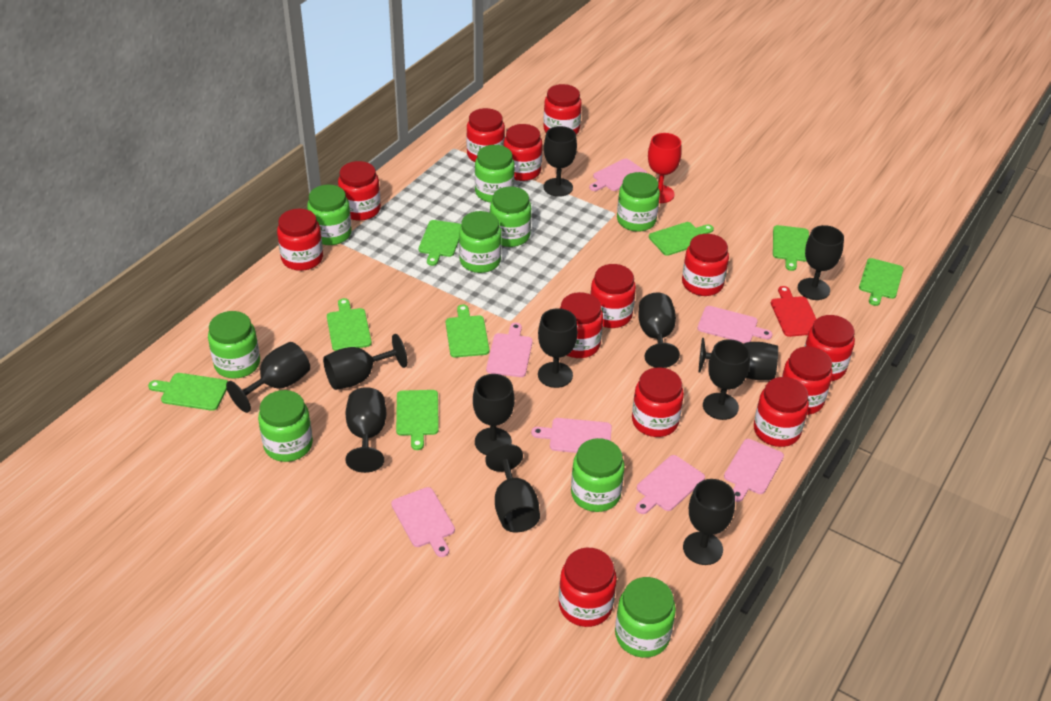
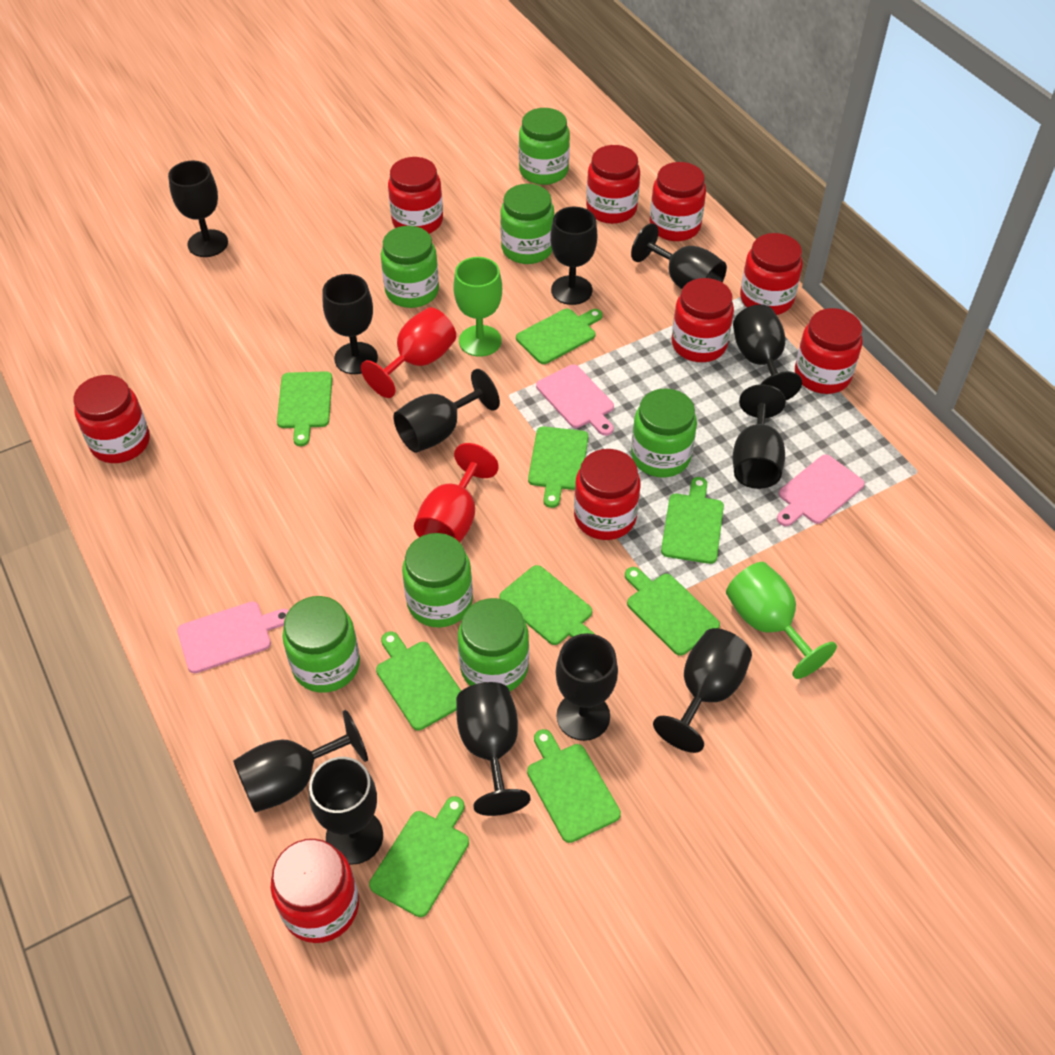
green cutting board: 8 -> 9
green goblet: 0 -> 2
green jar: 9 -> 7
pink cutting board: 7 -> 3
red cutting board: 1 -> 0
red goblet: 1 -> 2
red jar: 13 -> 9

